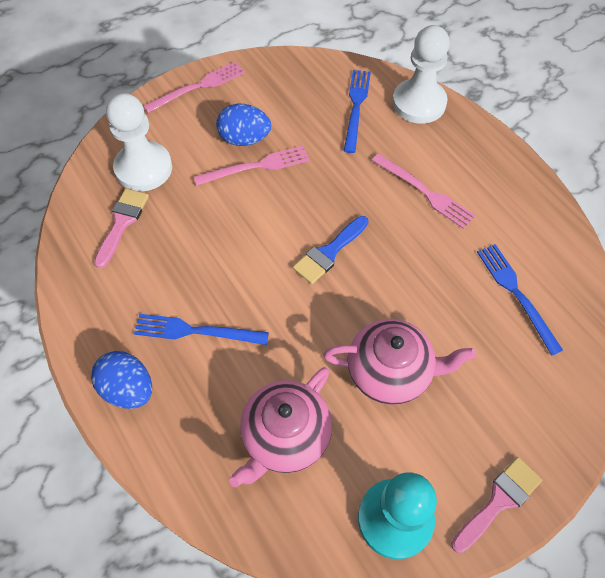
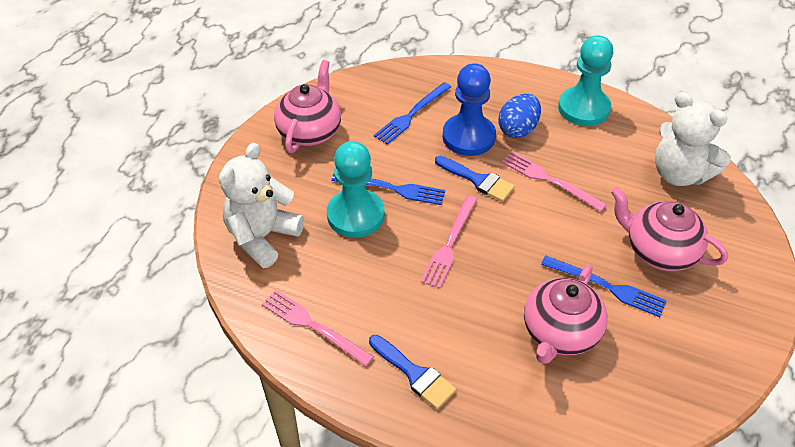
blue brush: 1 -> 2
blue egg: 2 -> 1
blue pawn: 0 -> 1
pink brush: 2 -> 0
pink teapot: 2 -> 3
turquoise pawn: 1 -> 2
white pawn: 2 -> 0
white teddy bear: 0 -> 2

